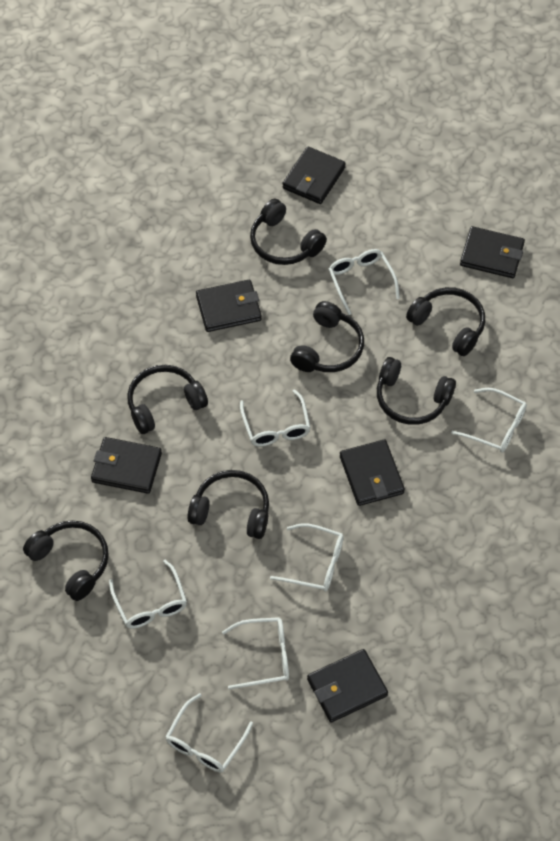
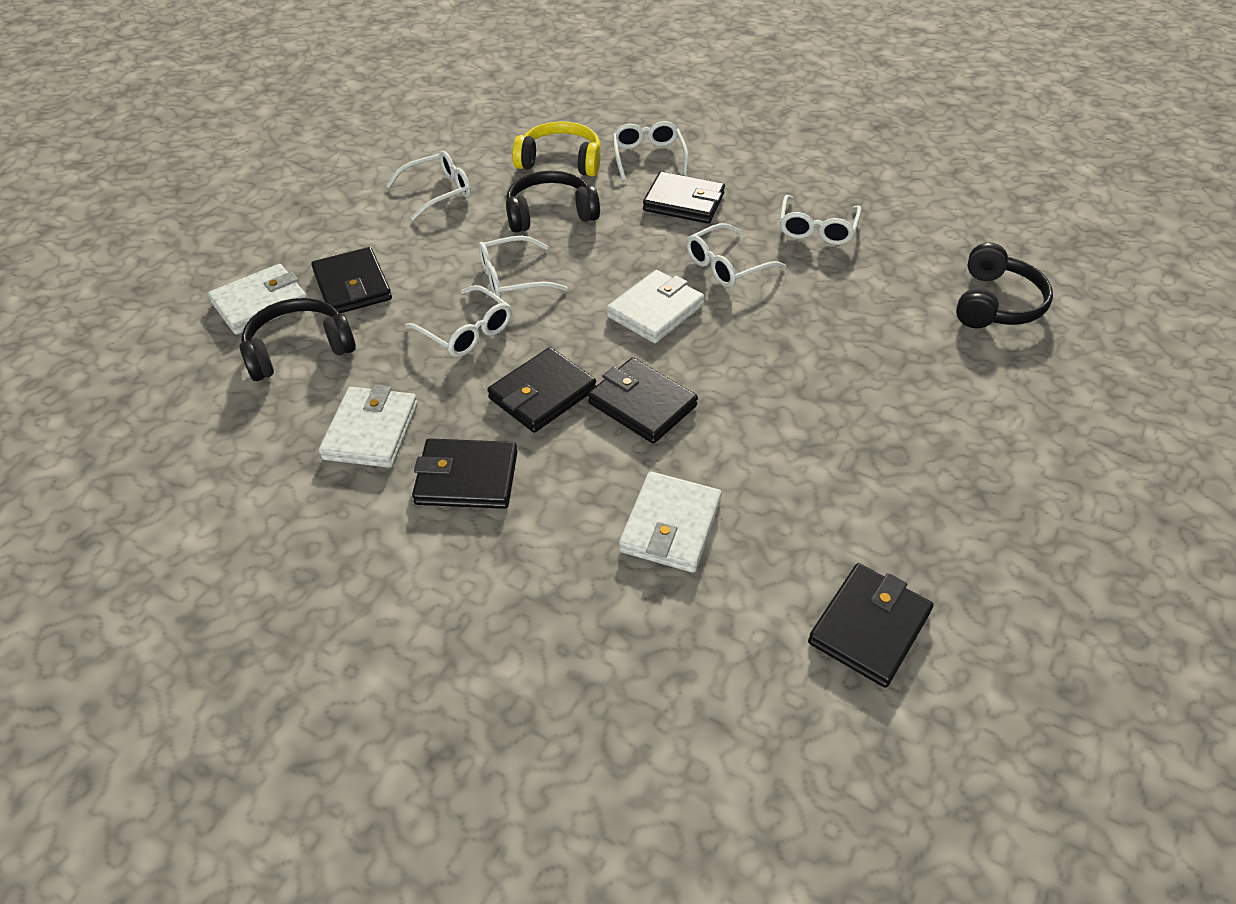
black headphones: 7 -> 3
white glasses: 7 -> 6
white wallet: 0 -> 4
yellow headphones: 0 -> 1

